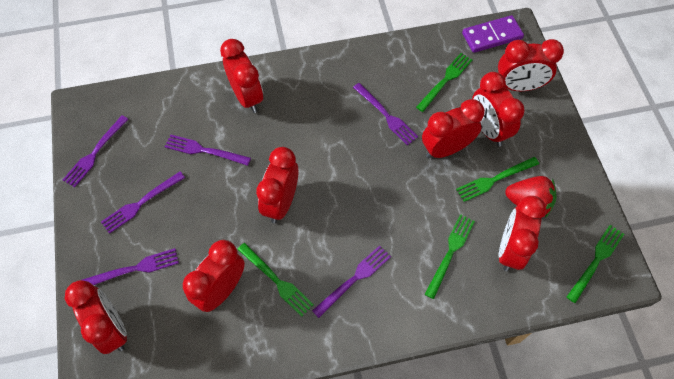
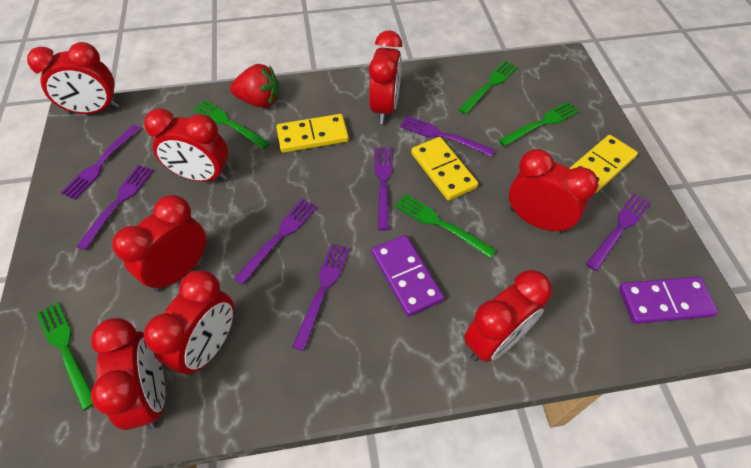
purple domino: 1 -> 2
purple fork: 6 -> 7
yellow domino: 0 -> 3

